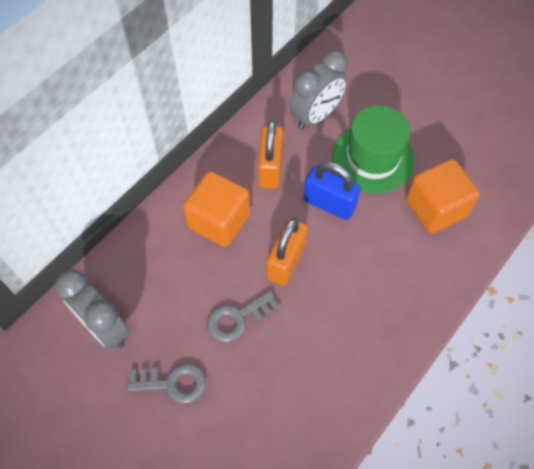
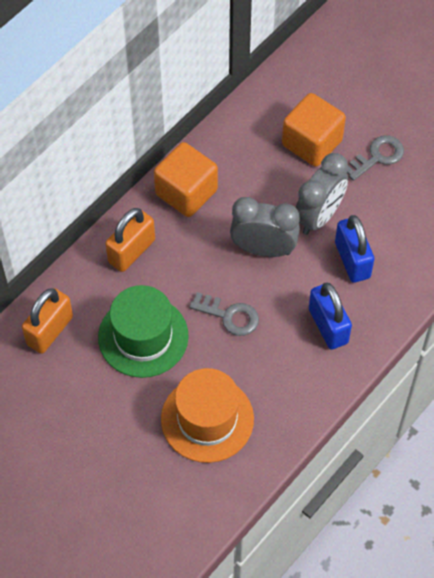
blue padlock: 1 -> 2
orange hat: 0 -> 1

